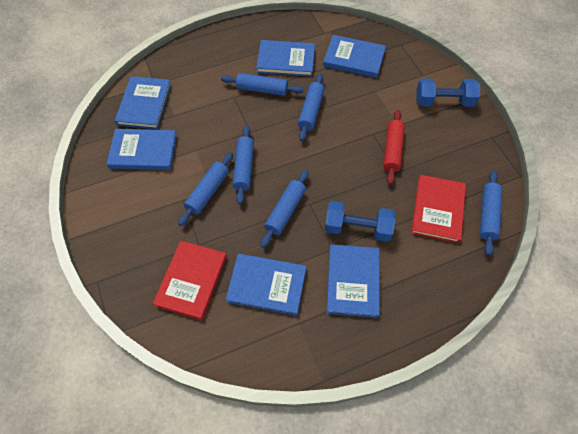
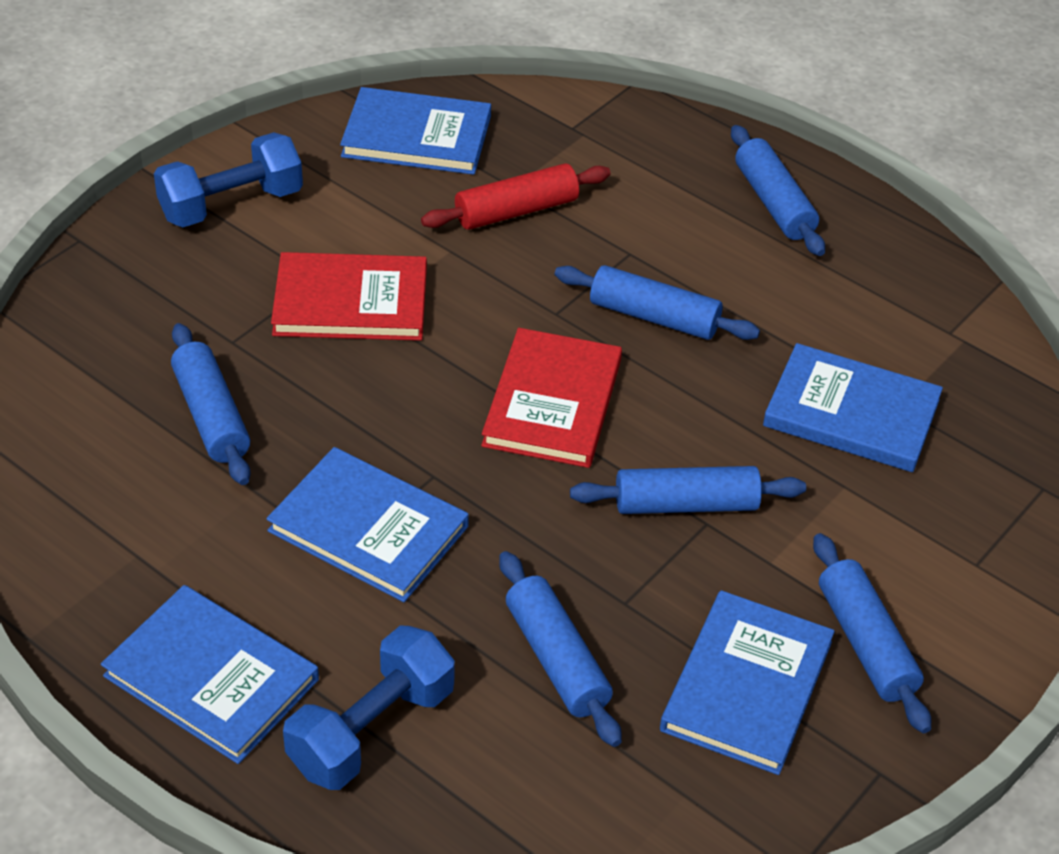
blue book: 6 -> 5

